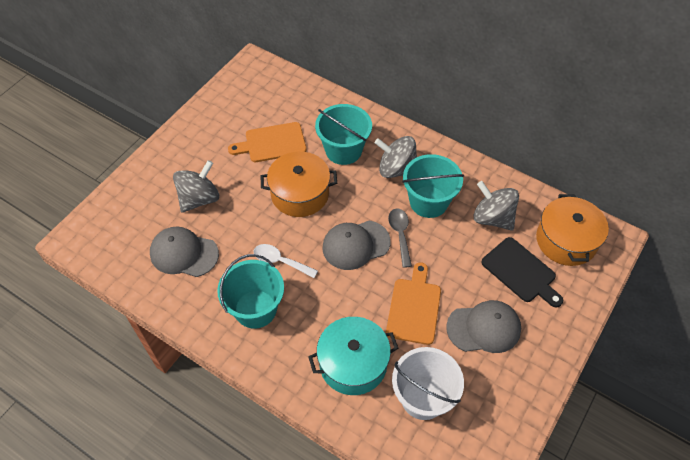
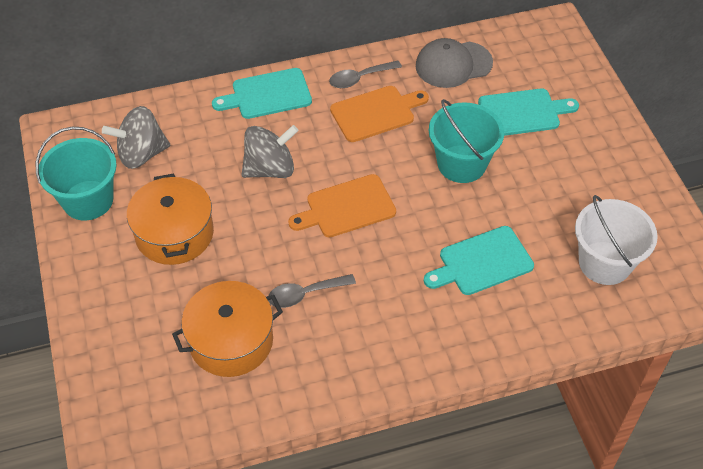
black cutting board: 1 -> 0
grey cap: 3 -> 1
grey spinning top: 3 -> 2
grey spoon: 1 -> 2
turquoise bucket: 3 -> 2
turquoise cutting board: 0 -> 3
turquoise pot: 1 -> 0
white spoon: 1 -> 0

